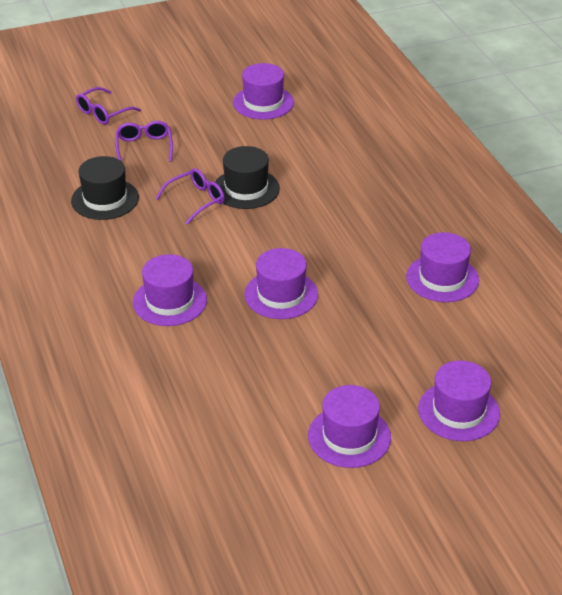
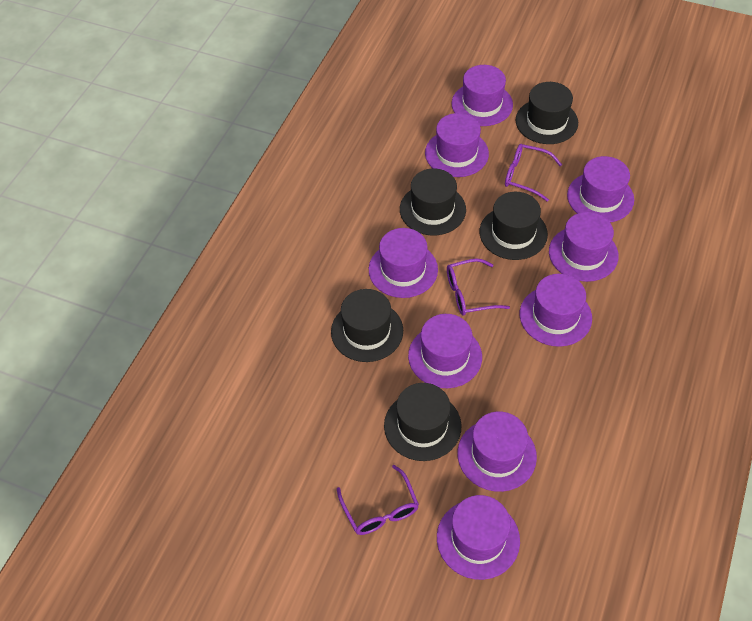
black hat: 2 -> 5
purple hat: 6 -> 9

